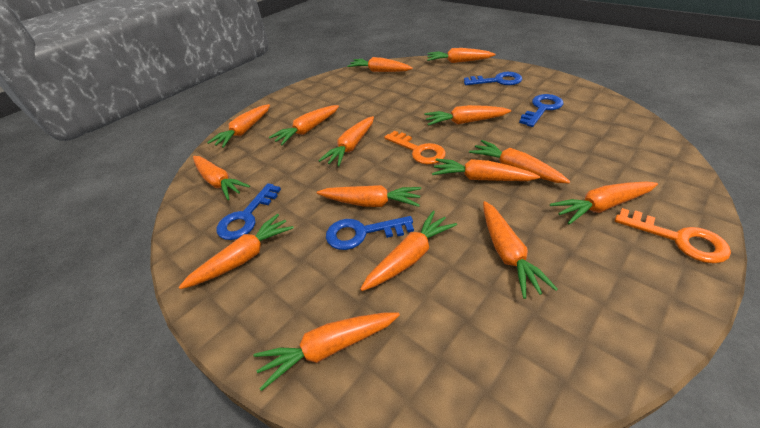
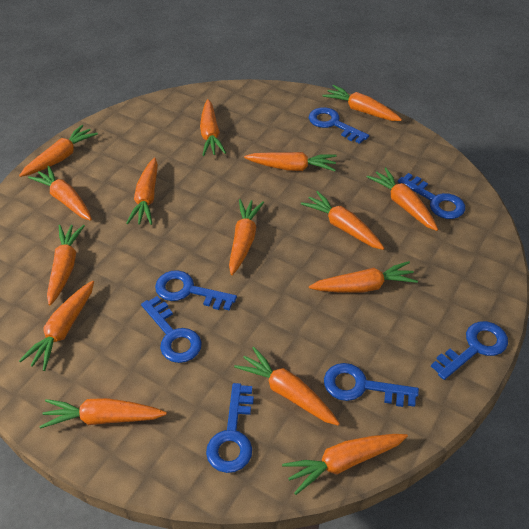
blue key: 4 -> 7
orange key: 2 -> 0

